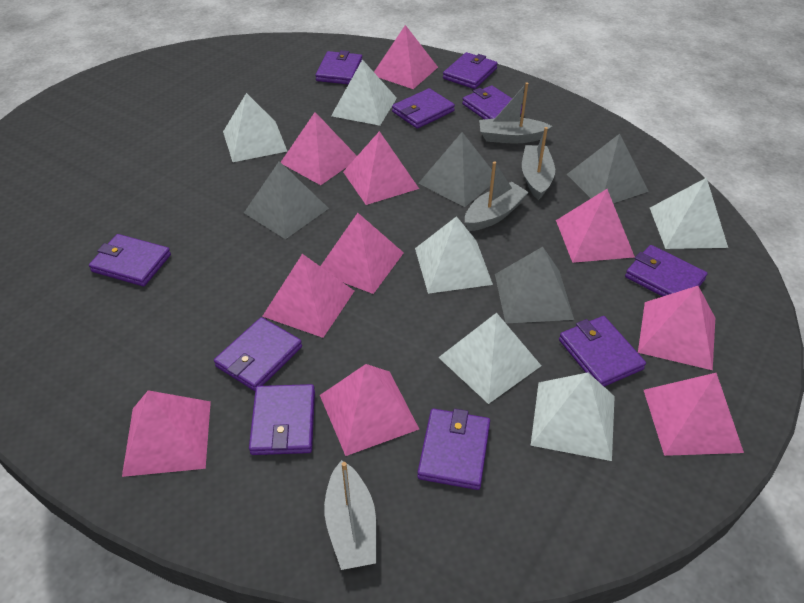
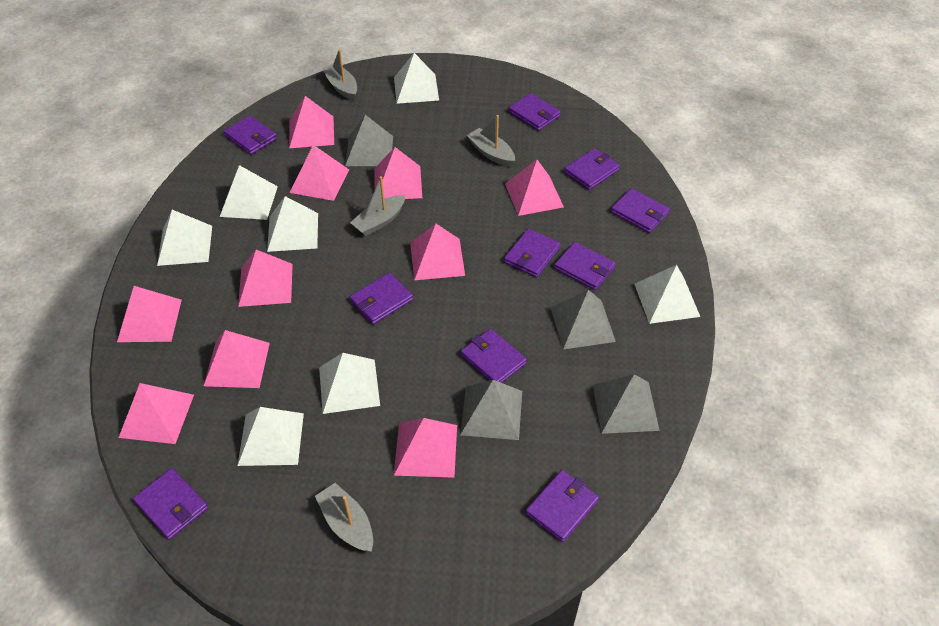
white pyramid: 6 -> 7

